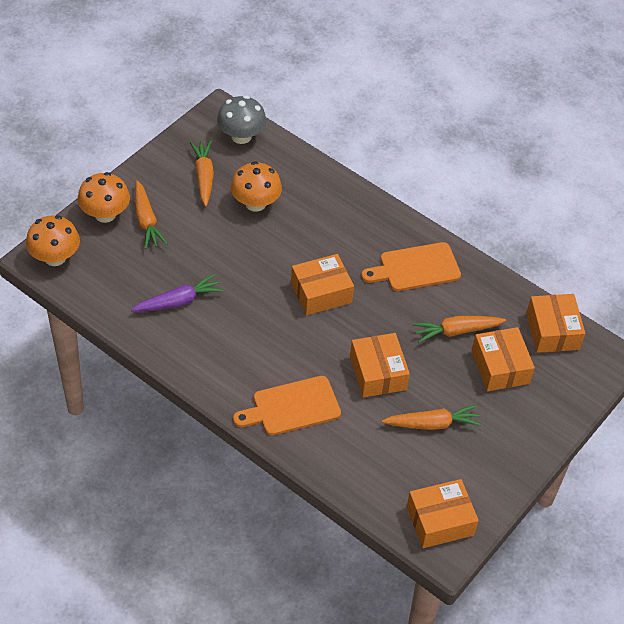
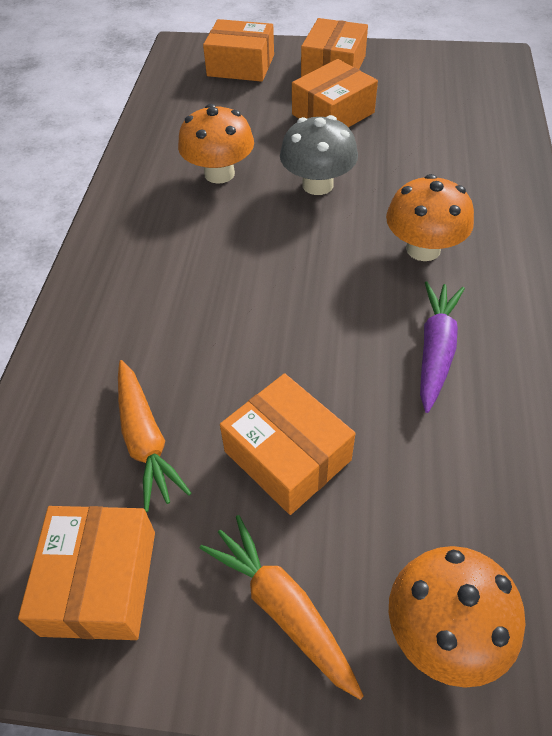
orange carrot: 4 -> 2
orange cutting board: 2 -> 0

